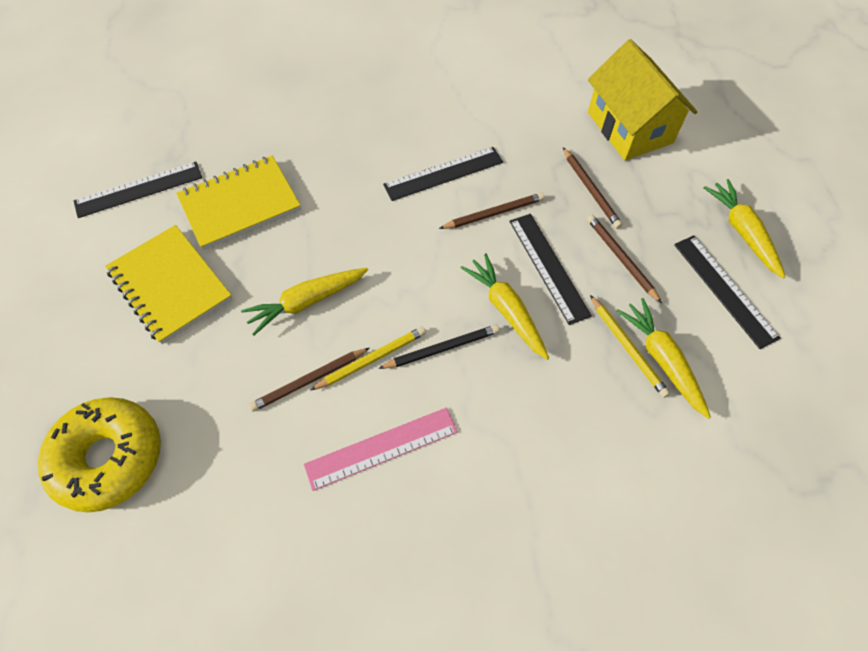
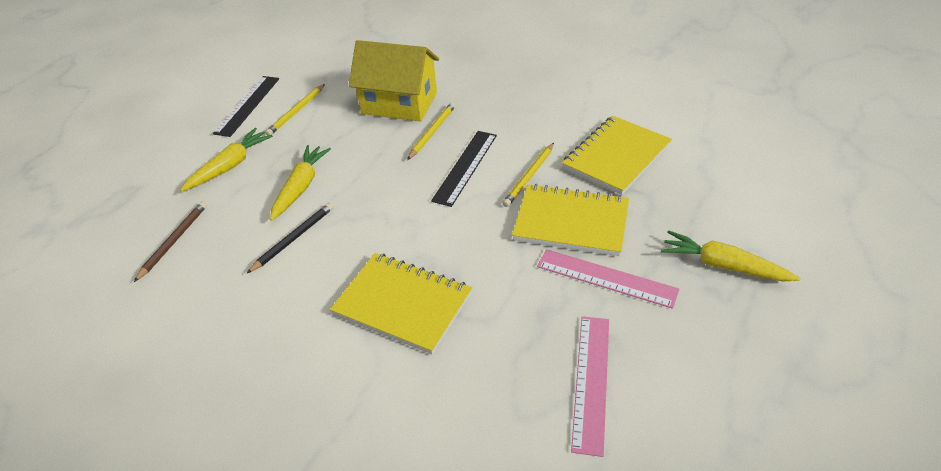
black ruler: 4 -> 2
brown pencil: 4 -> 1
pink ruler: 1 -> 2
yellow carrot: 4 -> 3
yellow donut: 1 -> 0
yellow notebook: 2 -> 3
yellow pencil: 2 -> 3

